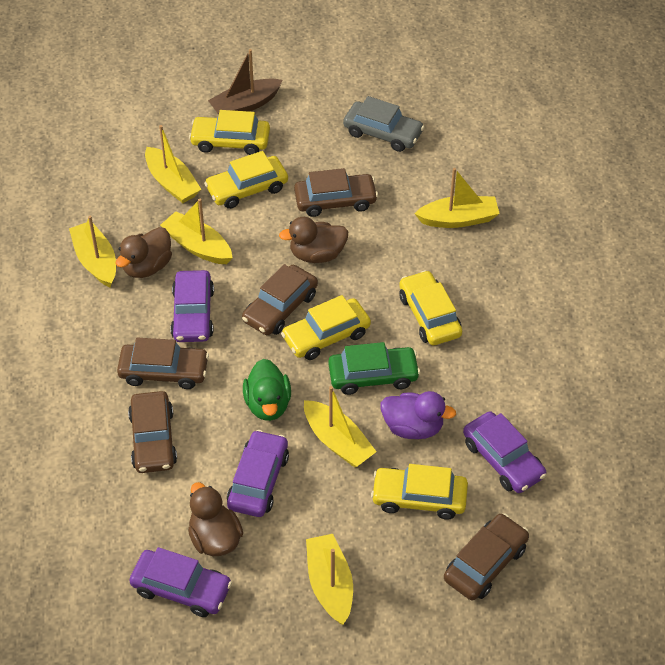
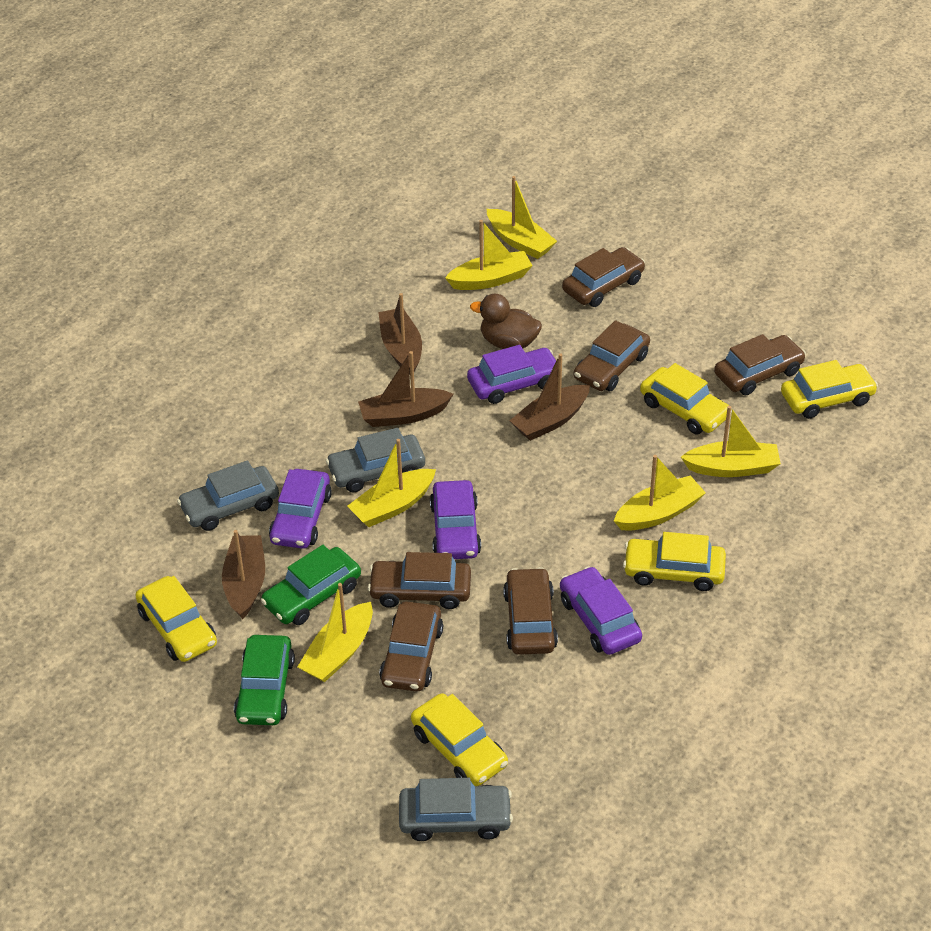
brown boat: 1 -> 4
brown car: 5 -> 6
brown duck: 3 -> 1
green car: 1 -> 2
green duck: 1 -> 0
grey car: 1 -> 3
purple duck: 1 -> 0

